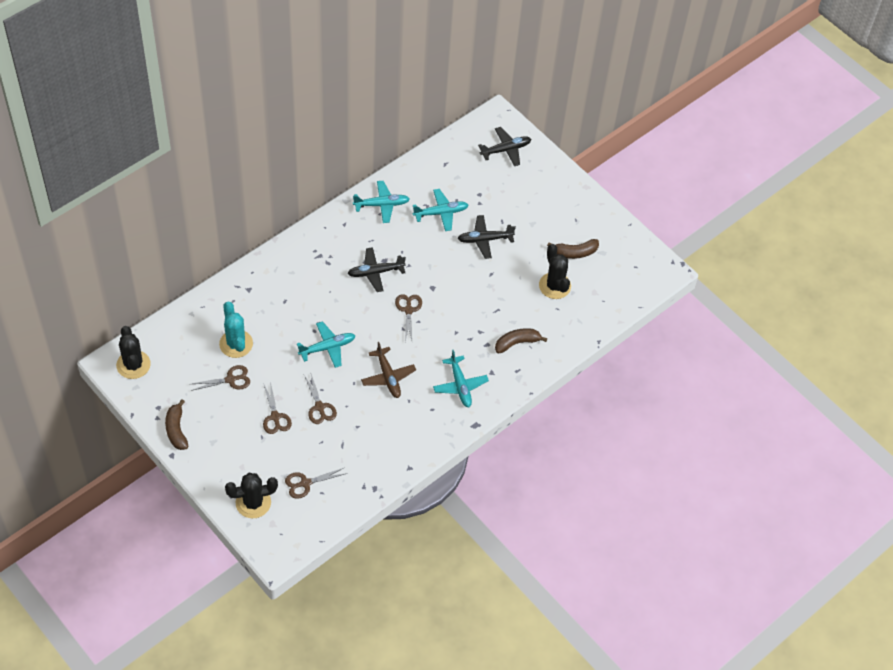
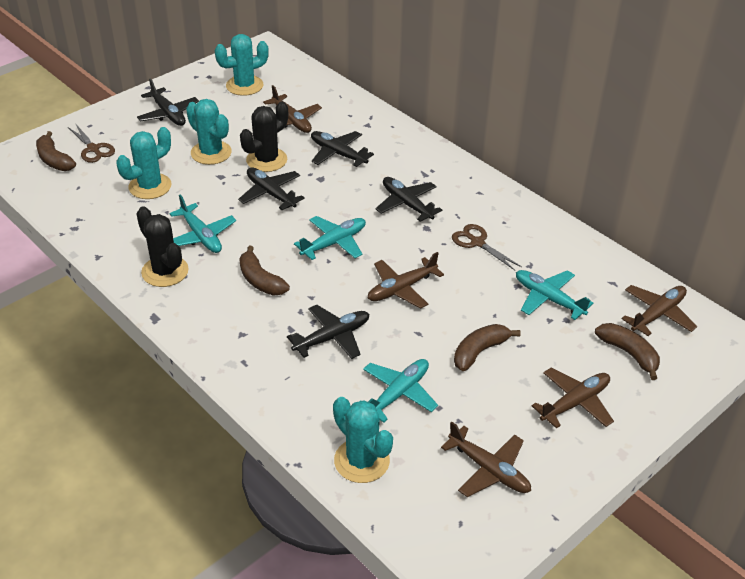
black cactus: 3 -> 2
black plane: 3 -> 5
brown banana: 3 -> 4
brown plane: 1 -> 5
brown scissors: 5 -> 2
turquoise cactus: 1 -> 4

